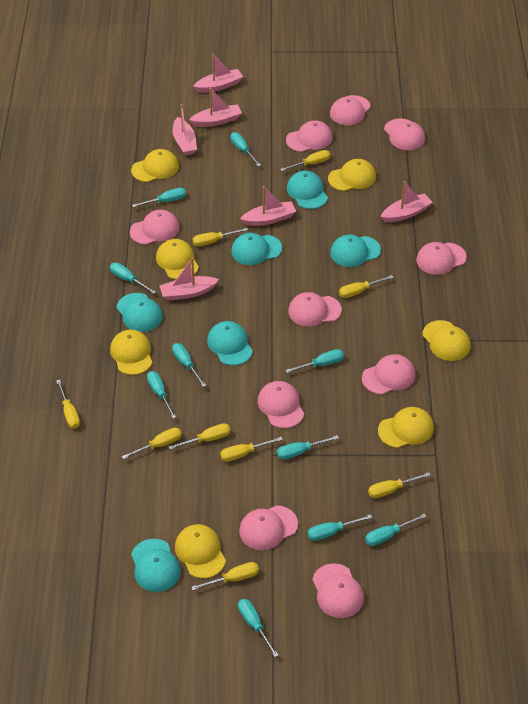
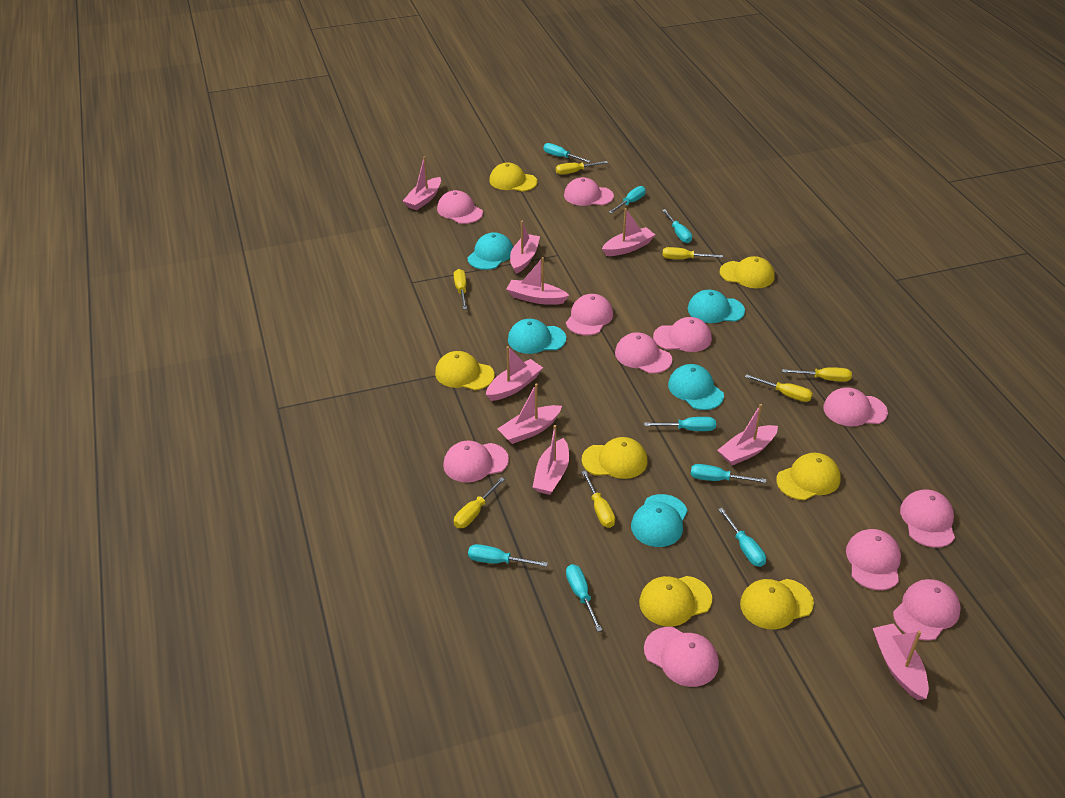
pink boat: 6 -> 9
pink cap: 10 -> 11
turquoise cap: 6 -> 5
turquoise screwdriver: 10 -> 8
yellow screwdriver: 9 -> 7

